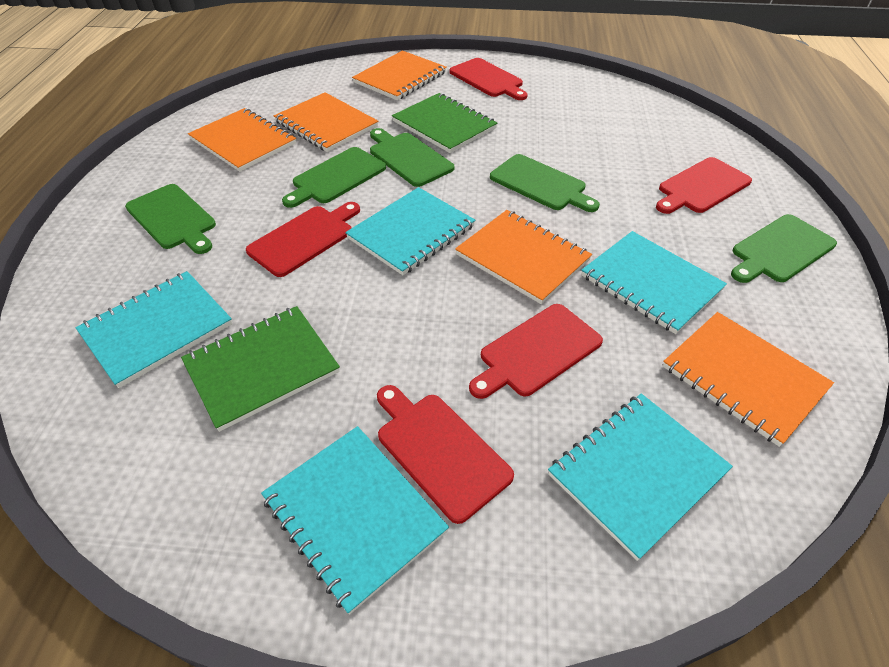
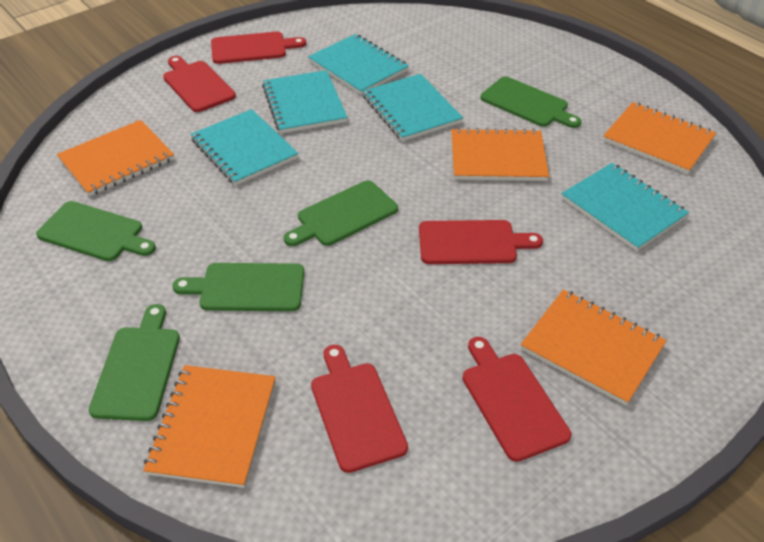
green notebook: 2 -> 0

